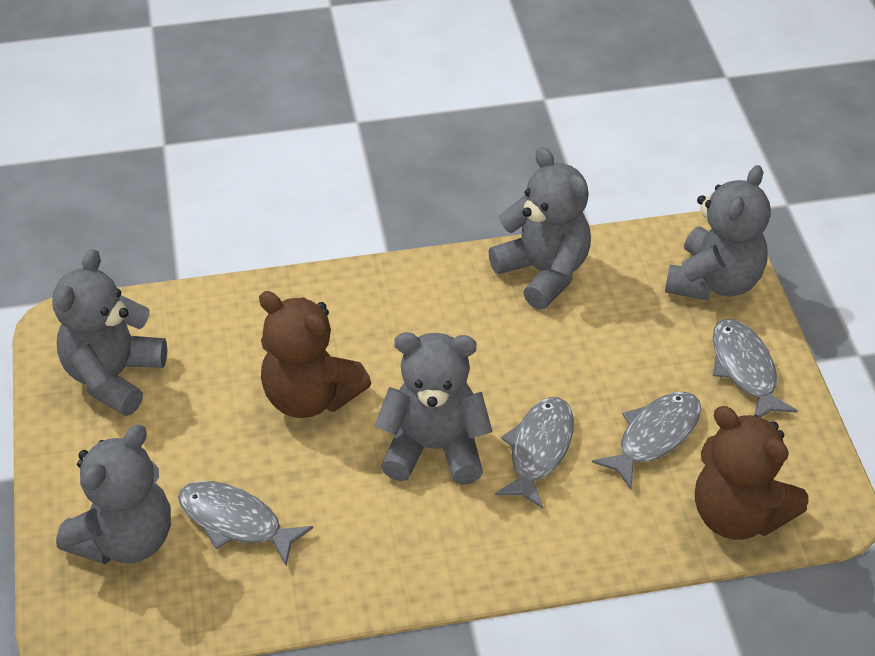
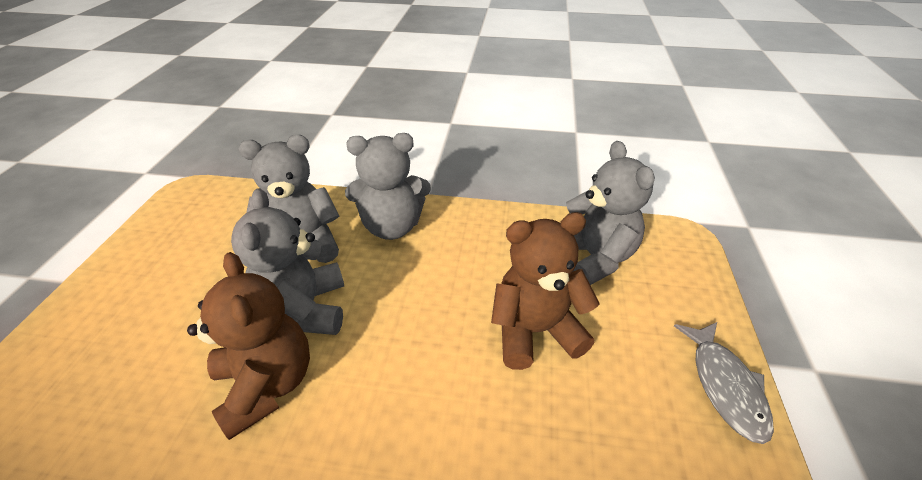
grey fish: 4 -> 1
grey teddy bear: 5 -> 4

